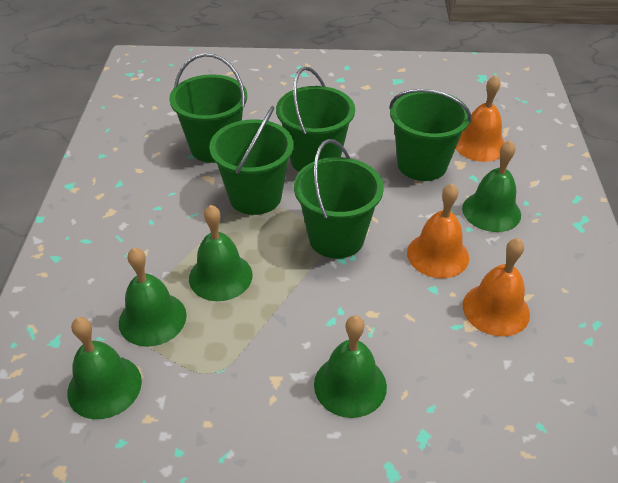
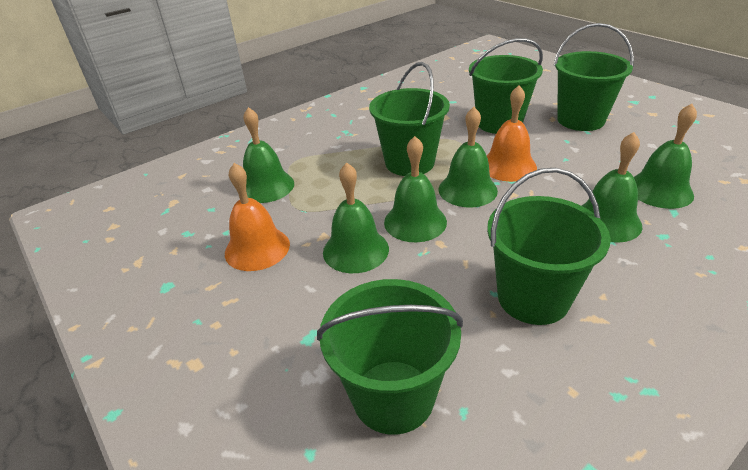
green bell: 5 -> 6
orange bell: 3 -> 2

